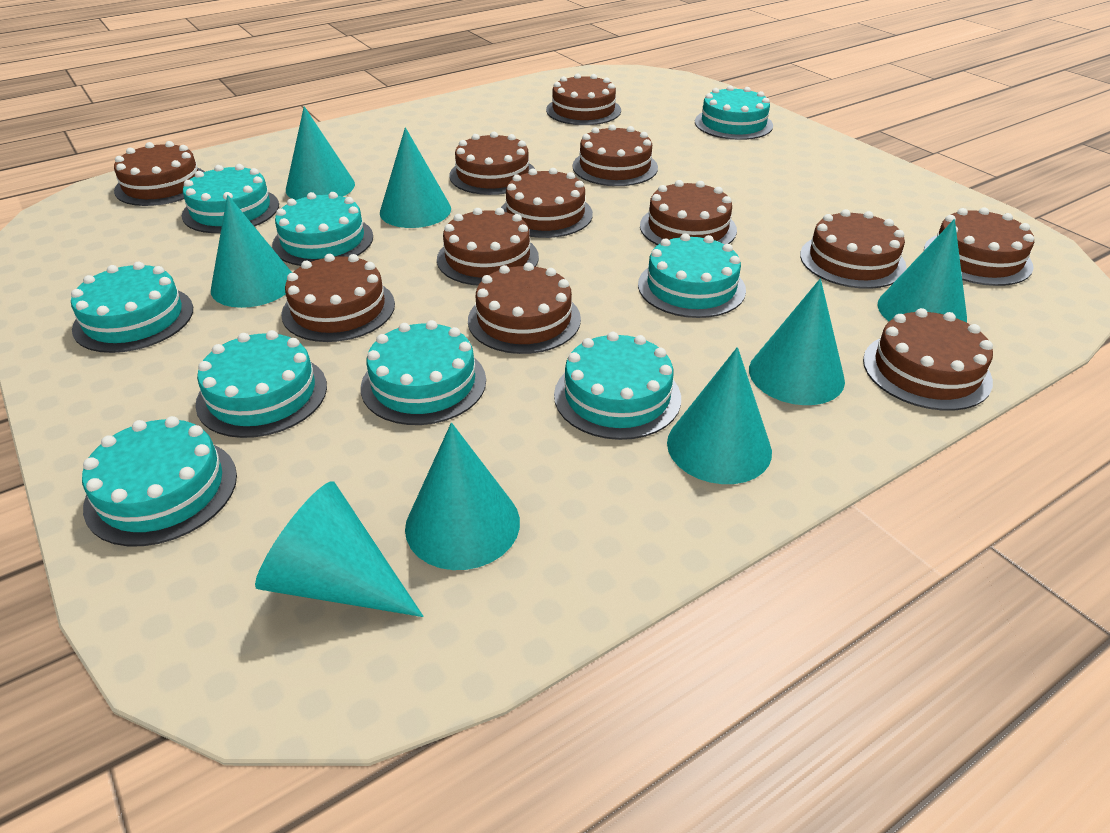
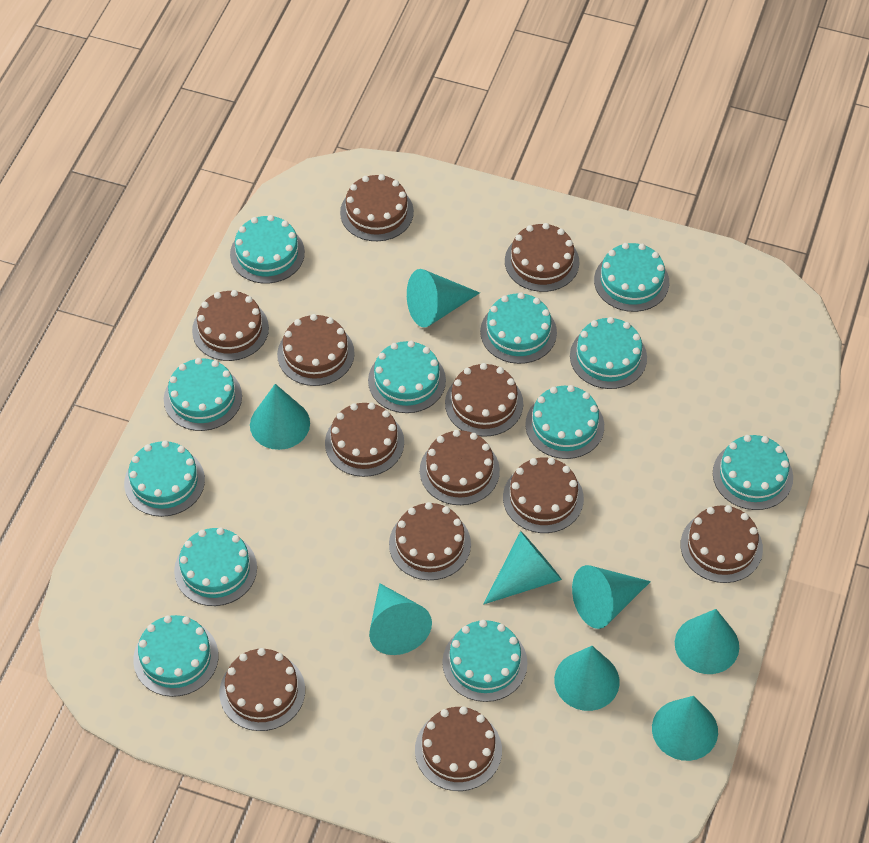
turquoise cake: 9 -> 12

